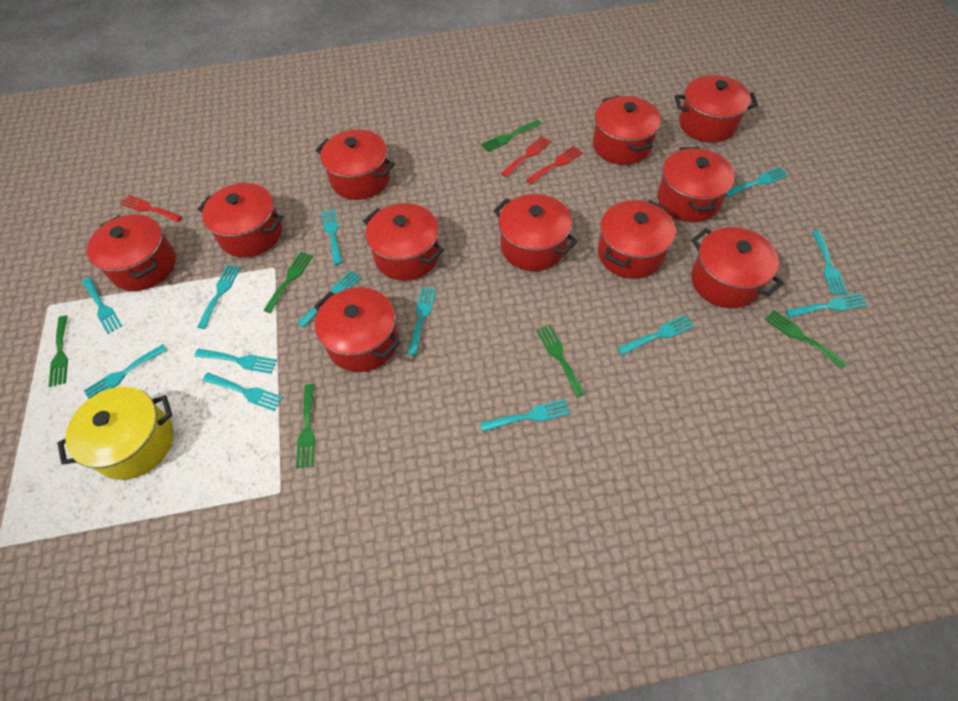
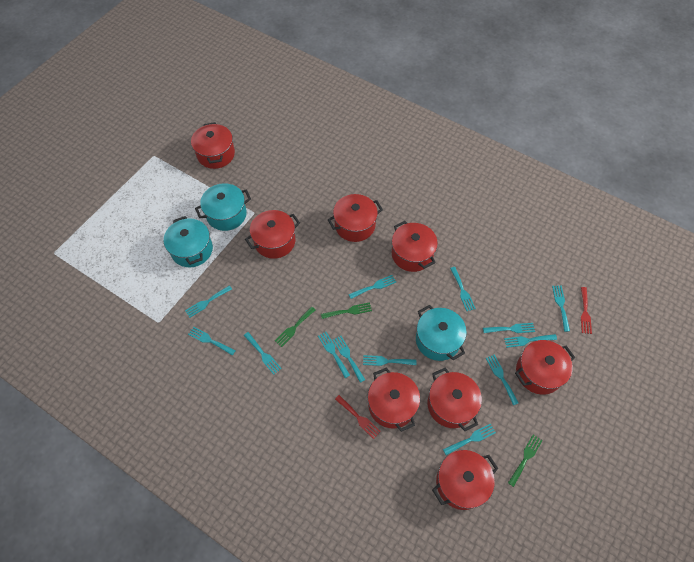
green fork: 6 -> 3
red fork: 3 -> 2
red pot: 11 -> 8
turquoise pot: 0 -> 3
yellow pot: 1 -> 0

